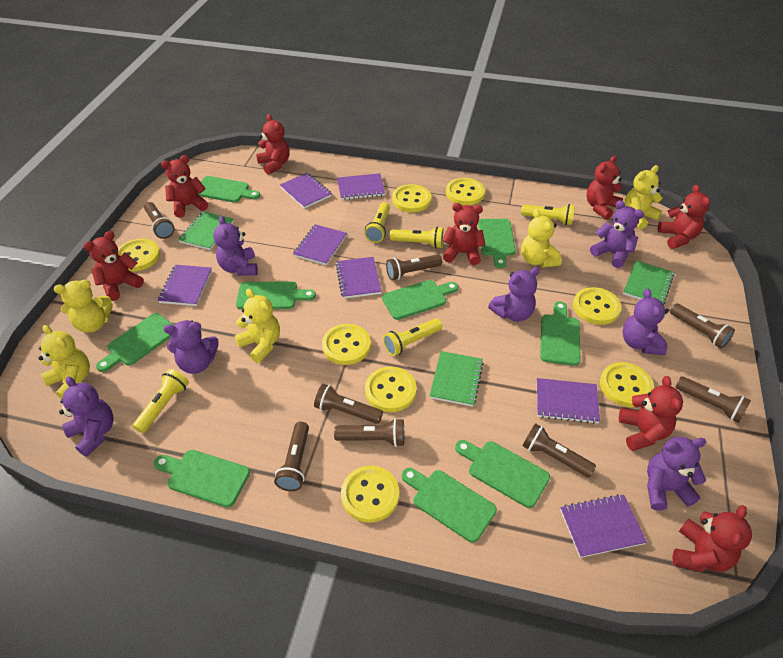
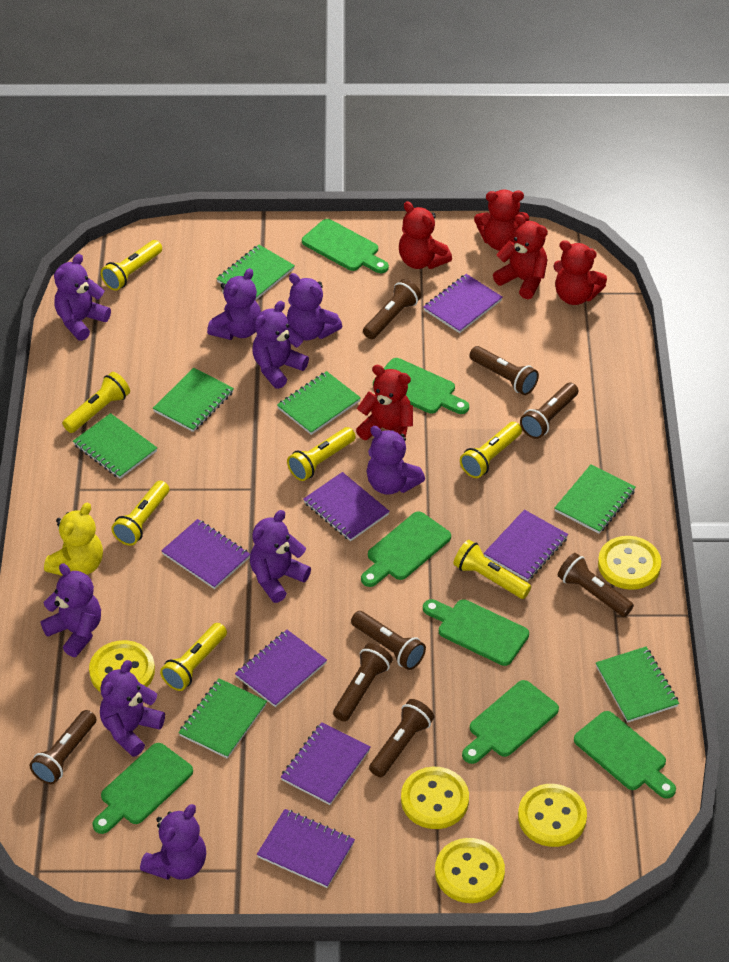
green cutting board: 9 -> 7
green notebook: 3 -> 7
purple teddy bear: 7 -> 9
red teddy bear: 8 -> 5
yellow button: 8 -> 5
yellow flashlight: 5 -> 7
yellow teddy bear: 5 -> 1

